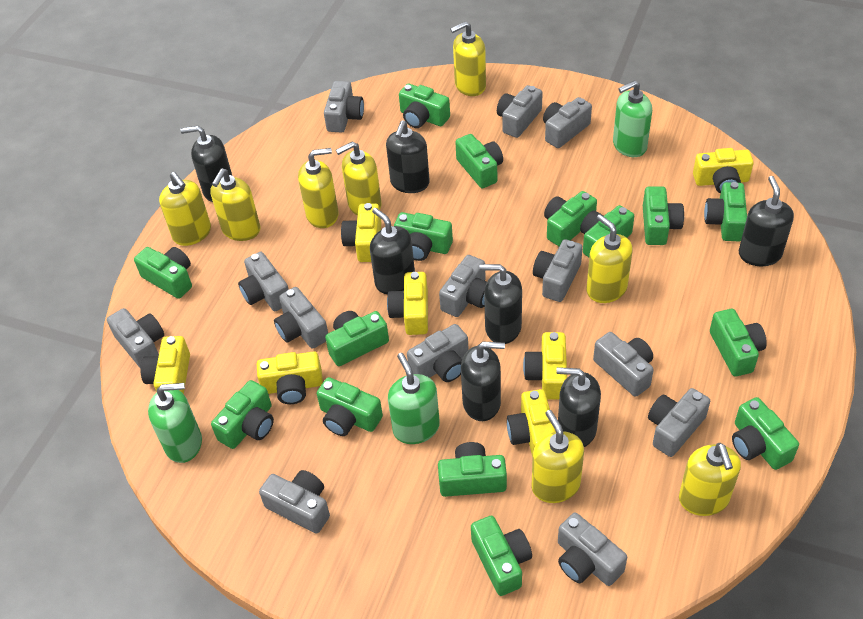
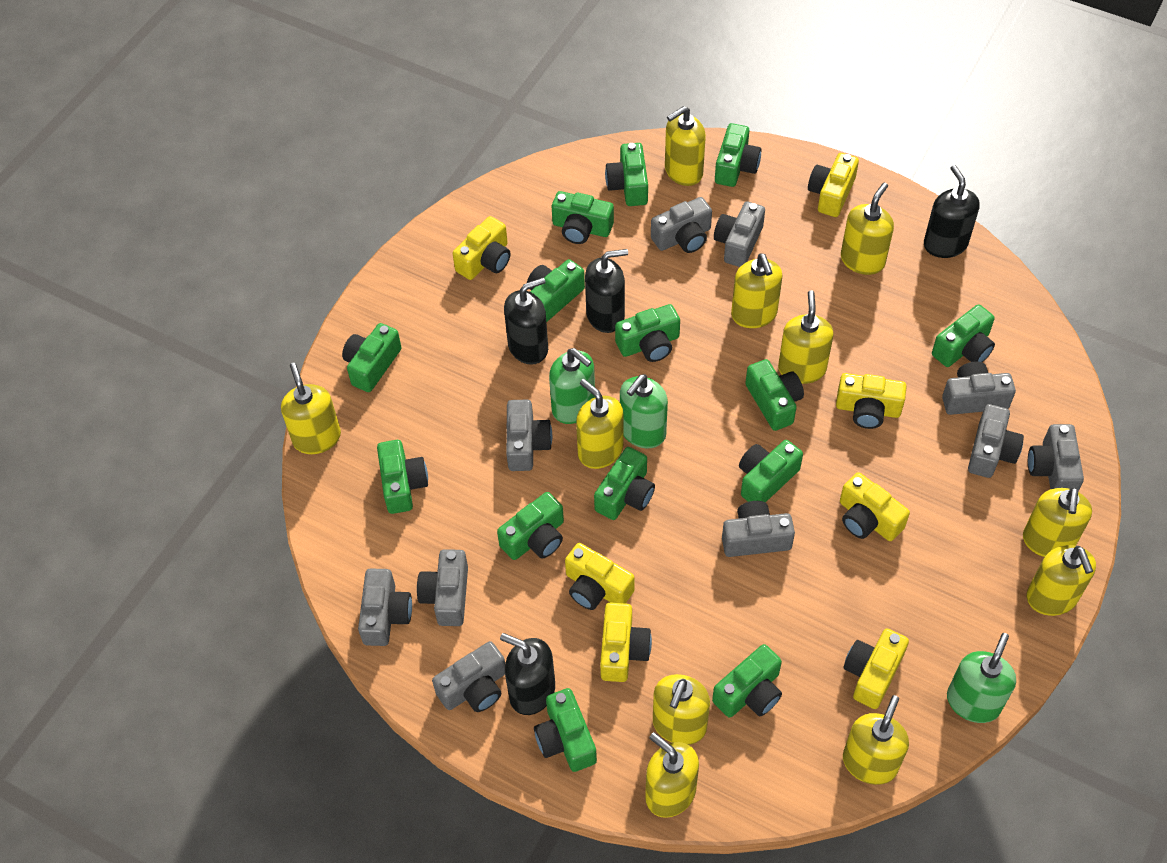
black soap dispenser: 7 -> 4
green camera: 15 -> 14
grey camera: 13 -> 10
yellow soap dispenser: 8 -> 11

